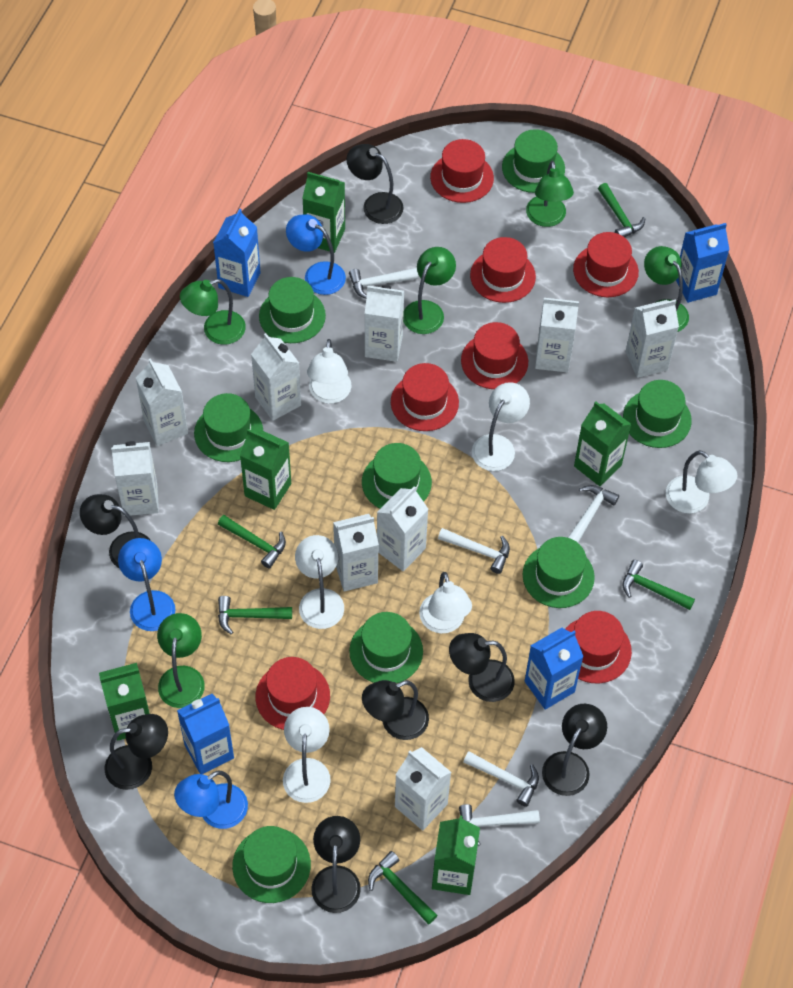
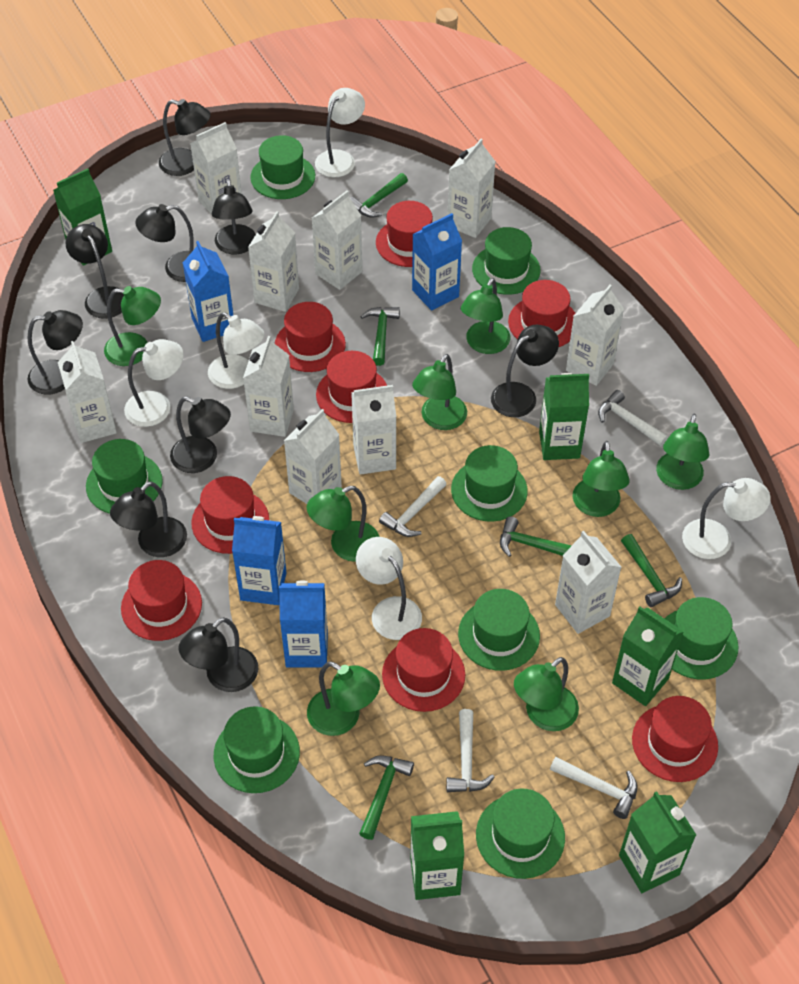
black lamp: 7 -> 9
blue lamp: 3 -> 0
green lamp: 5 -> 8
red hat: 7 -> 8
white carton: 9 -> 10
white hammer: 5 -> 4
white lamp: 6 -> 5

